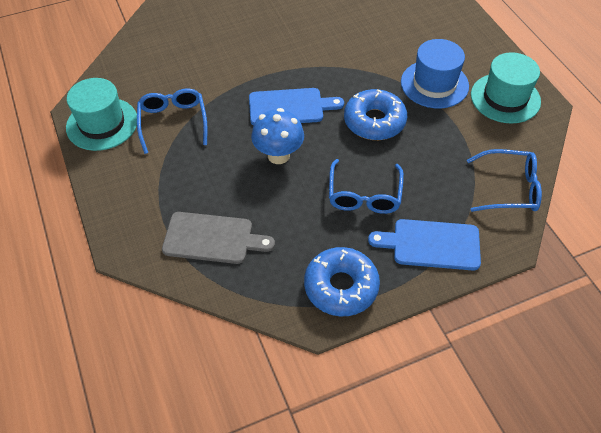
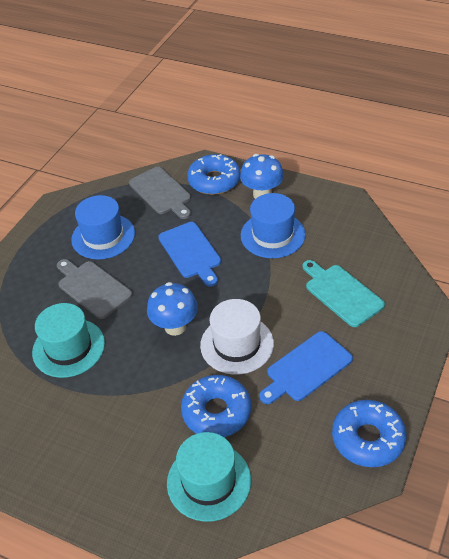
blue donut: 2 -> 3
blue glasses: 3 -> 0
blue hat: 1 -> 2
blue mushroom: 1 -> 2
grey cutting board: 1 -> 2
turquoise cutting board: 0 -> 1
white hat: 0 -> 1

